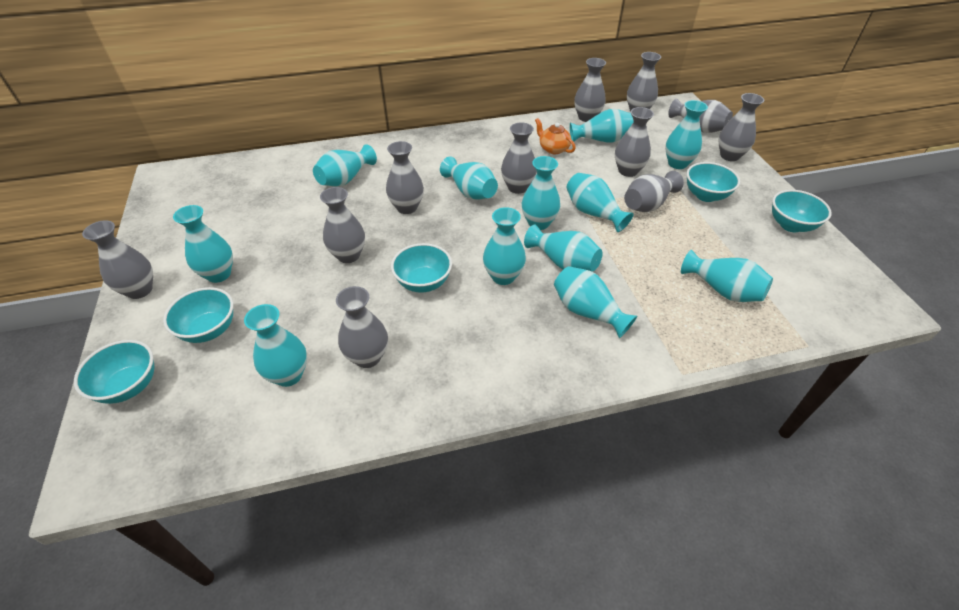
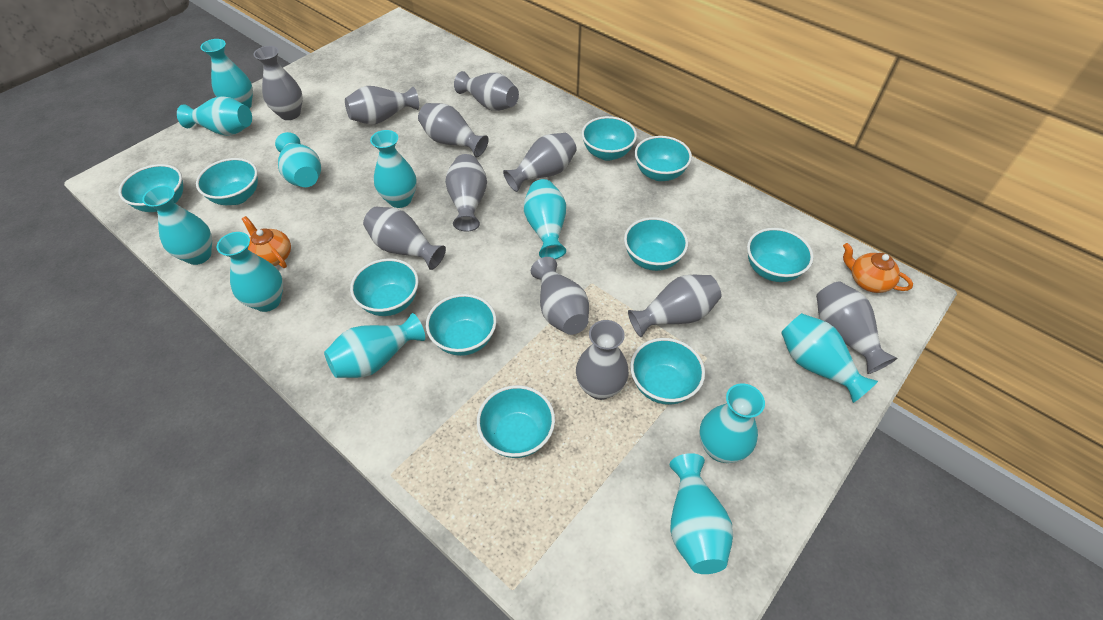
orange teapot: 1 -> 2
turquoise bowl: 5 -> 10
turquoise vase: 12 -> 11

